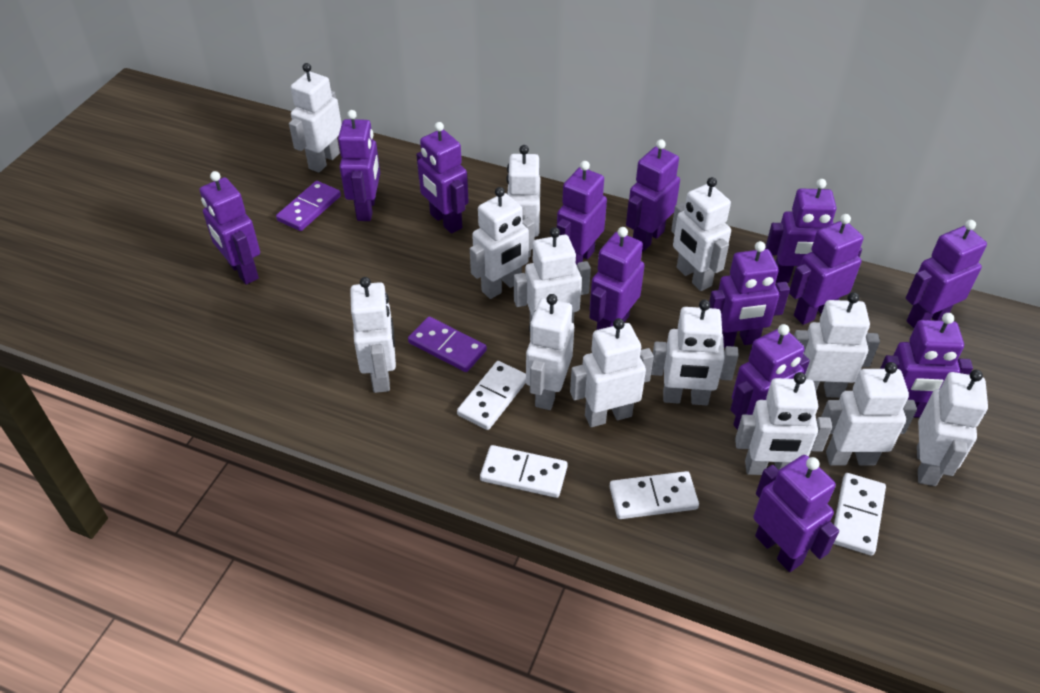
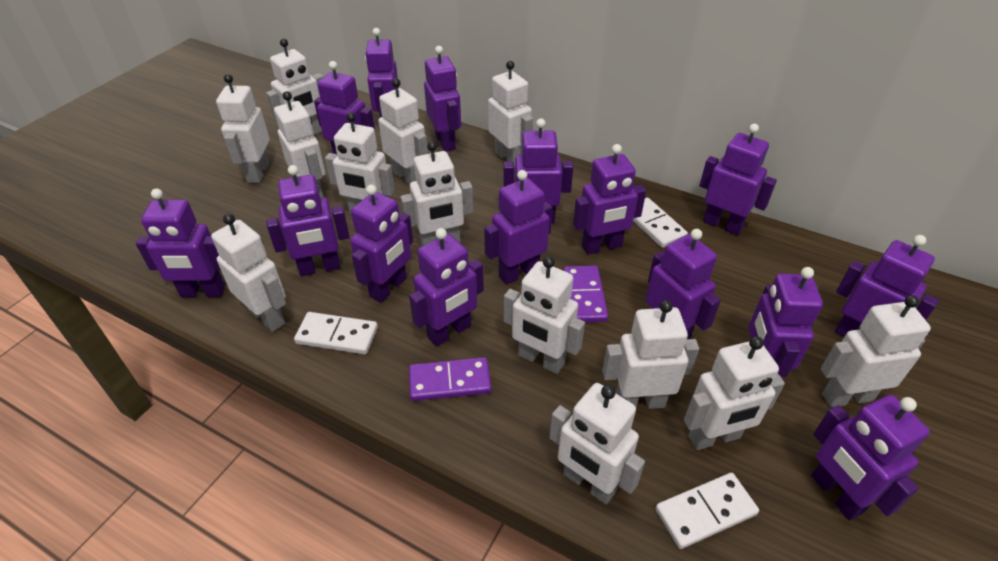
purple robot: 13 -> 15
white domino: 4 -> 3

